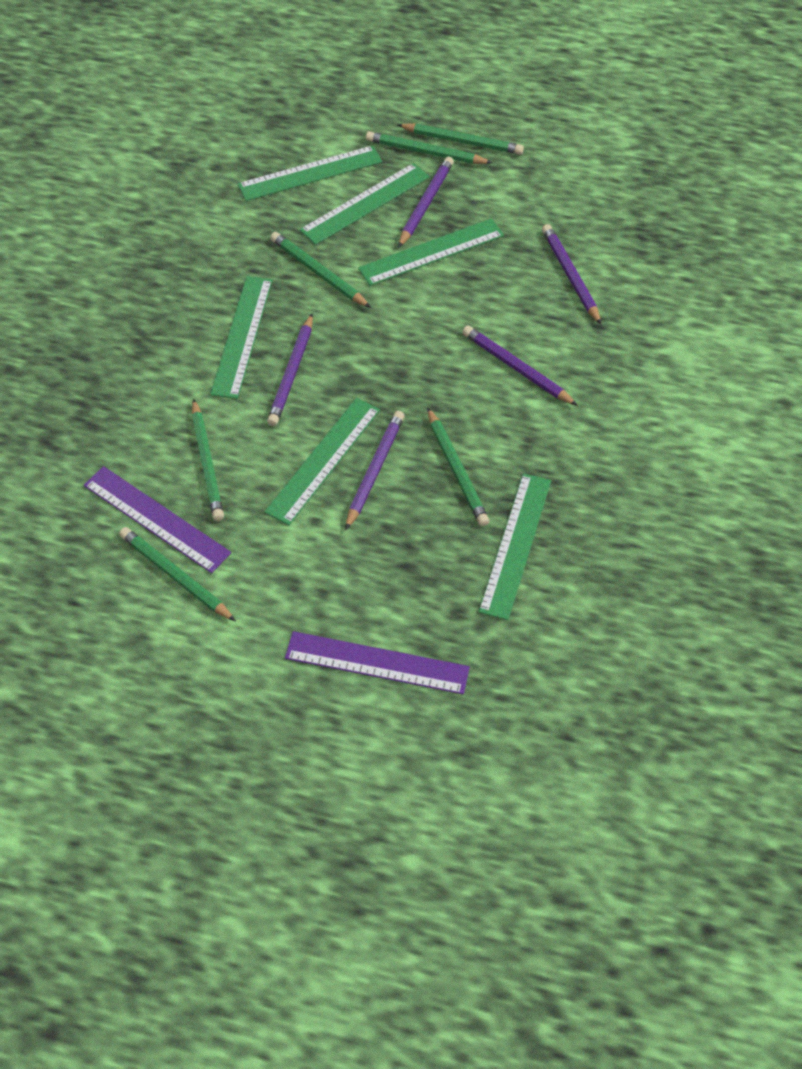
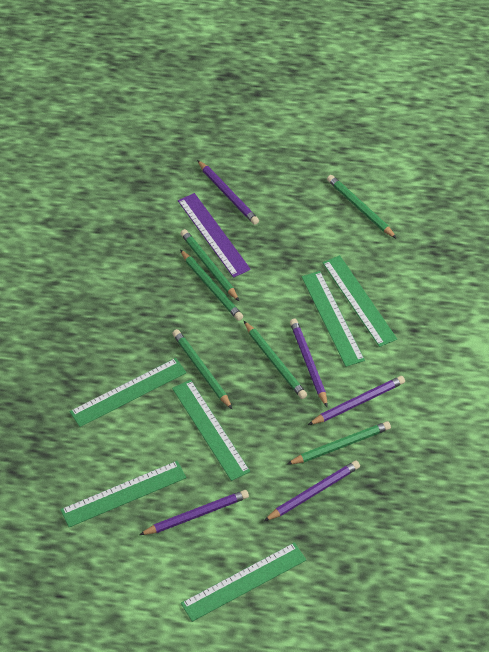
purple ruler: 2 -> 1

